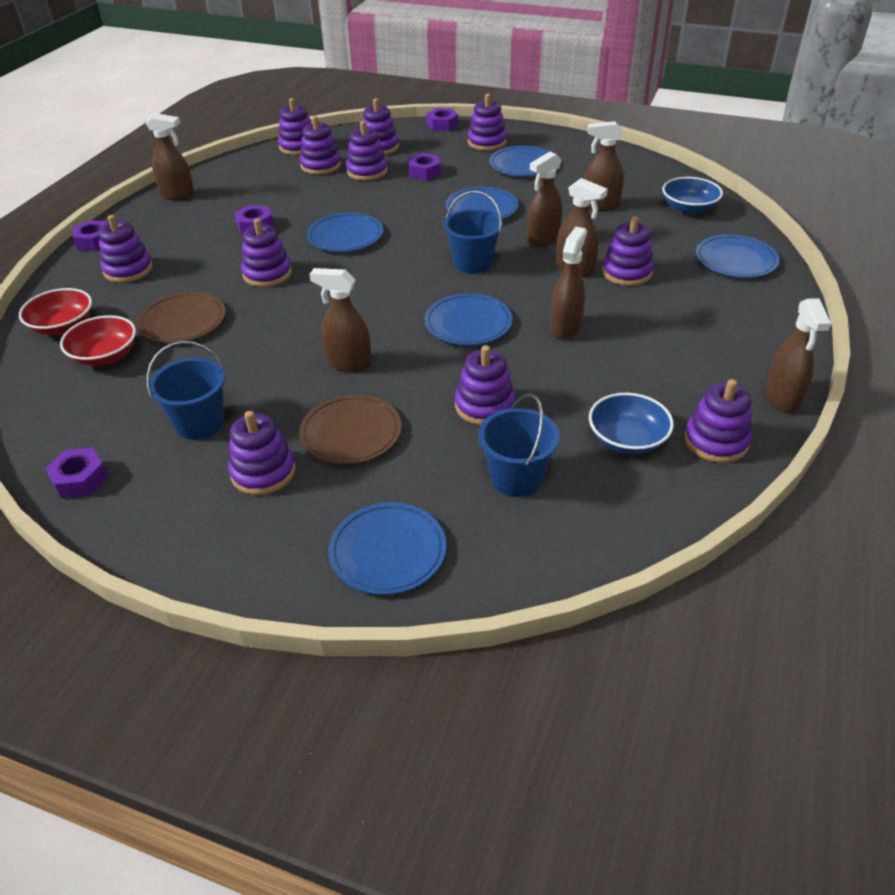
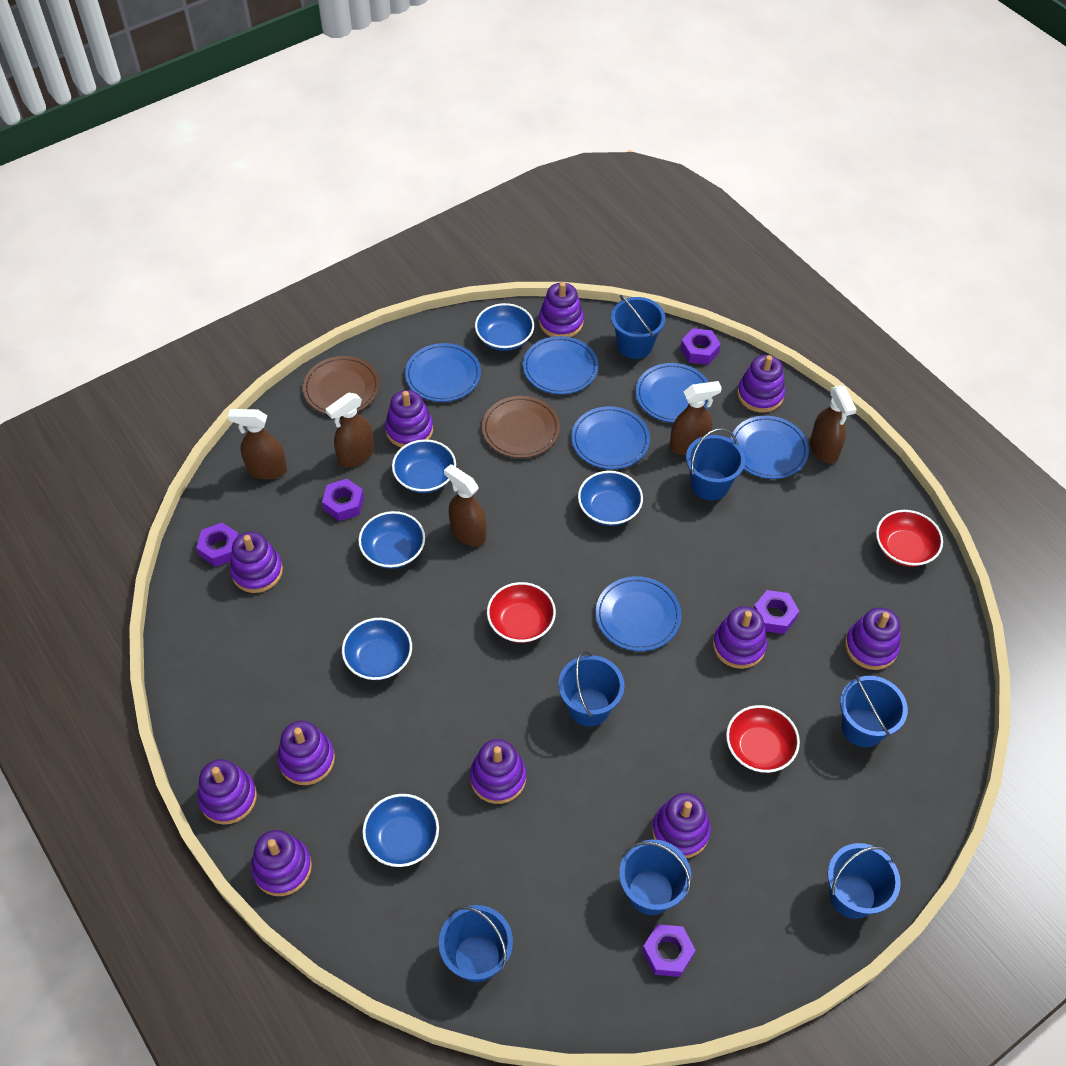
blue bowl: 2 -> 6
blue bucket: 3 -> 7
brown spray bottle: 7 -> 5
red bowl: 2 -> 3

